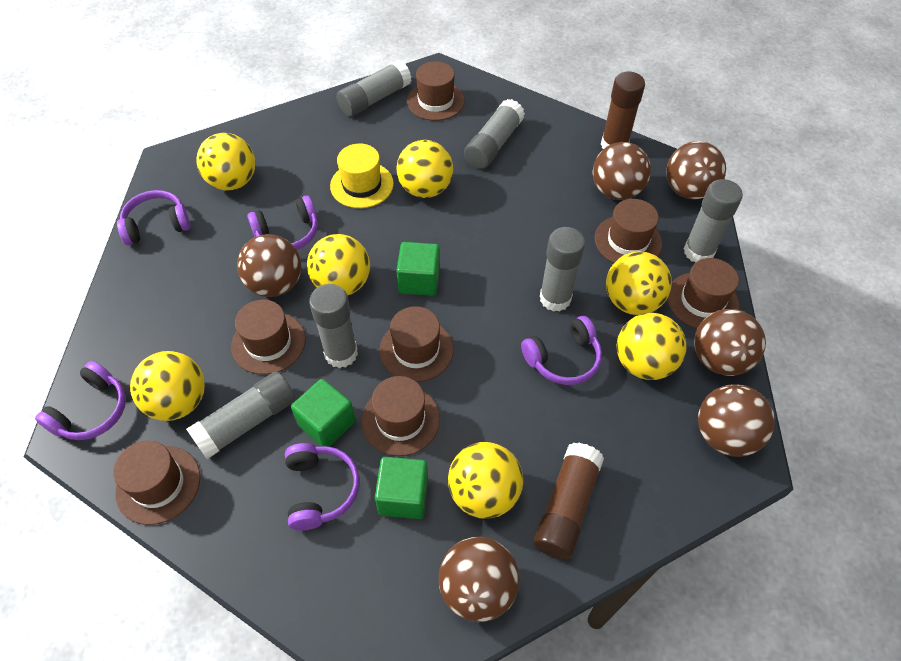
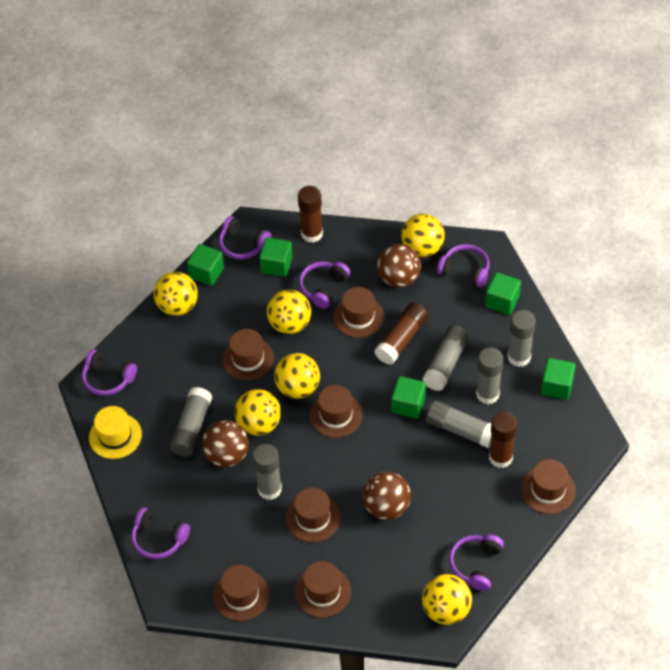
brown ball: 6 -> 3
brown glue stick: 2 -> 3
green cube: 3 -> 5
purple headphones: 5 -> 6
yellow ball: 7 -> 6

